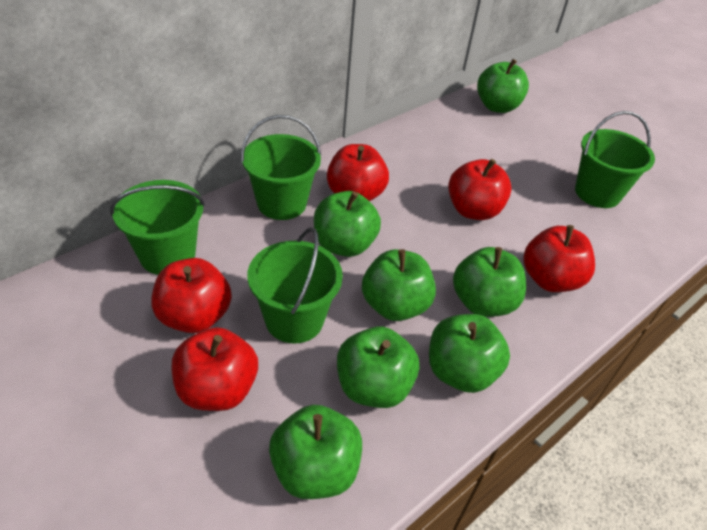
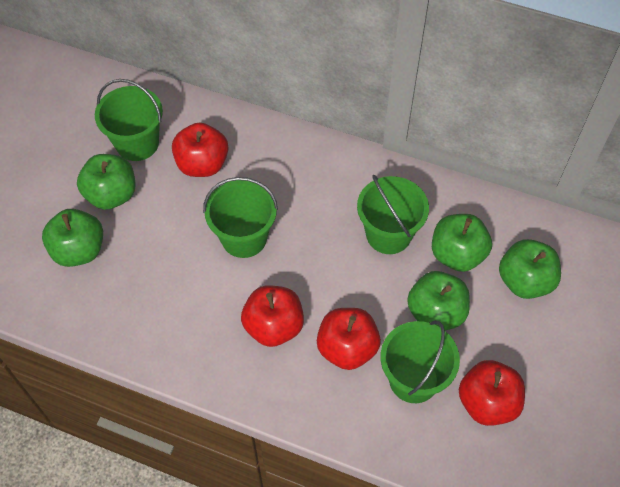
green apple: 7 -> 5
red apple: 5 -> 4

